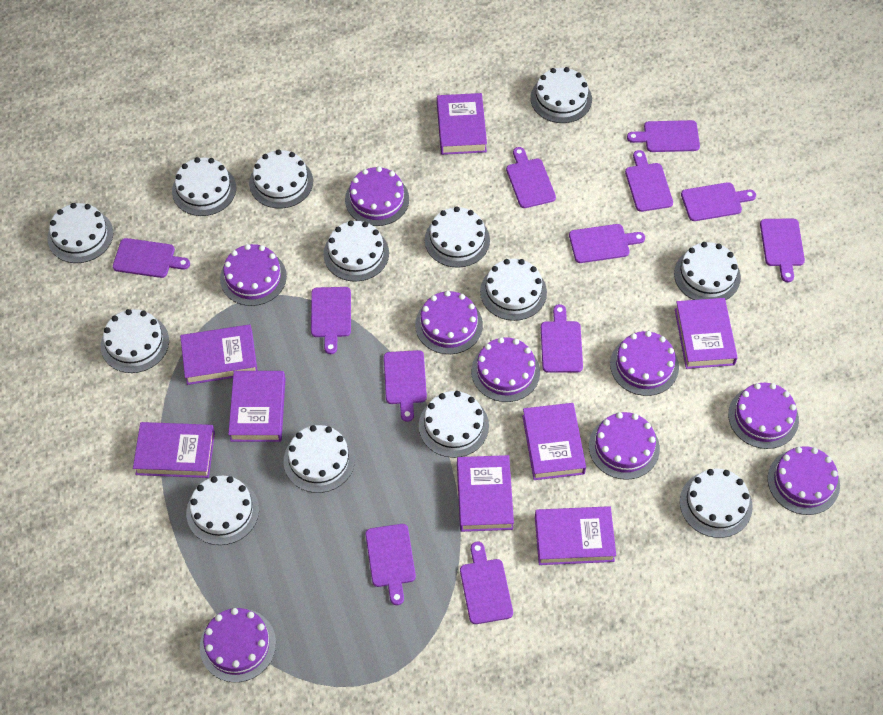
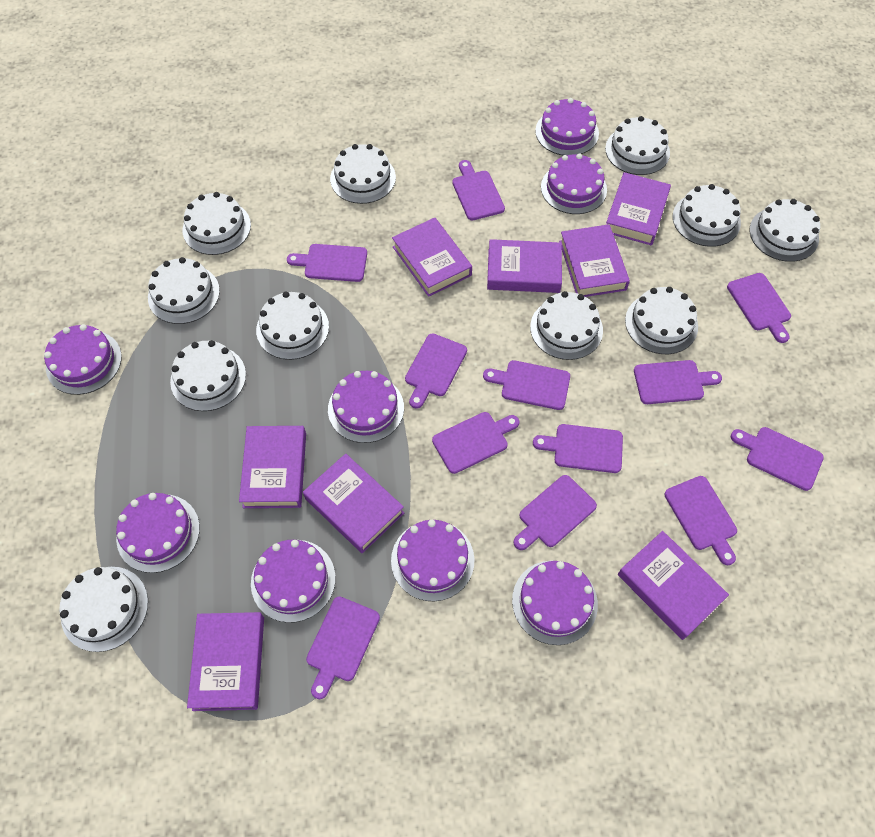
purple cake: 9 -> 8
white cake: 13 -> 11

